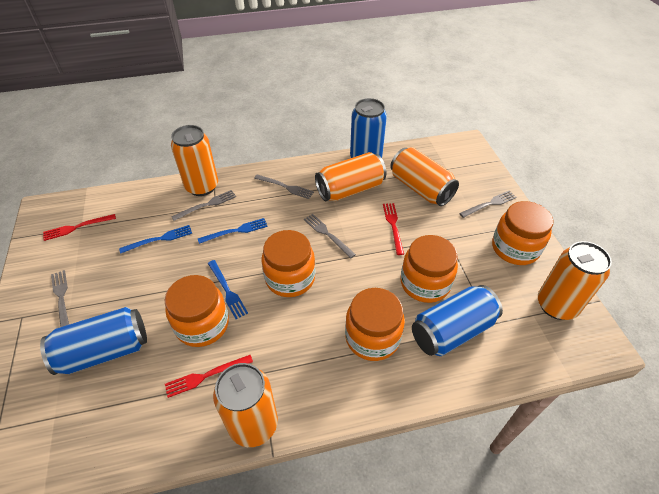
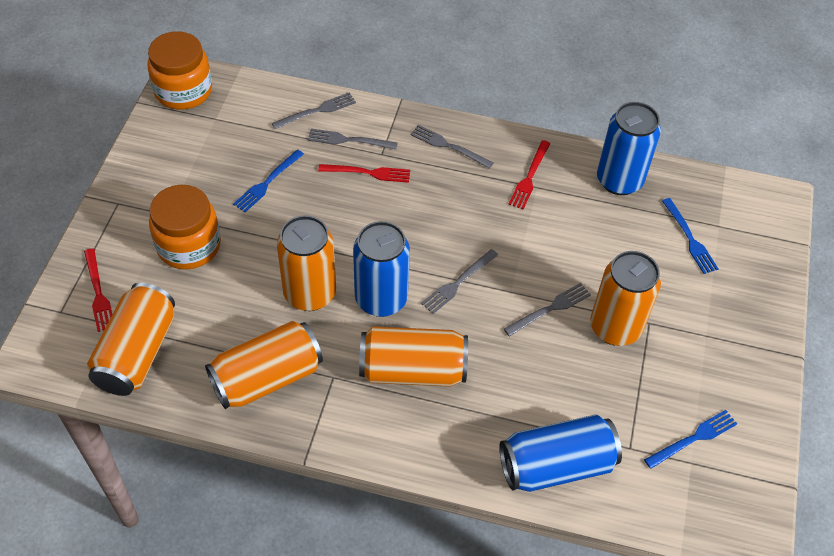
orange jar: 5 -> 2

